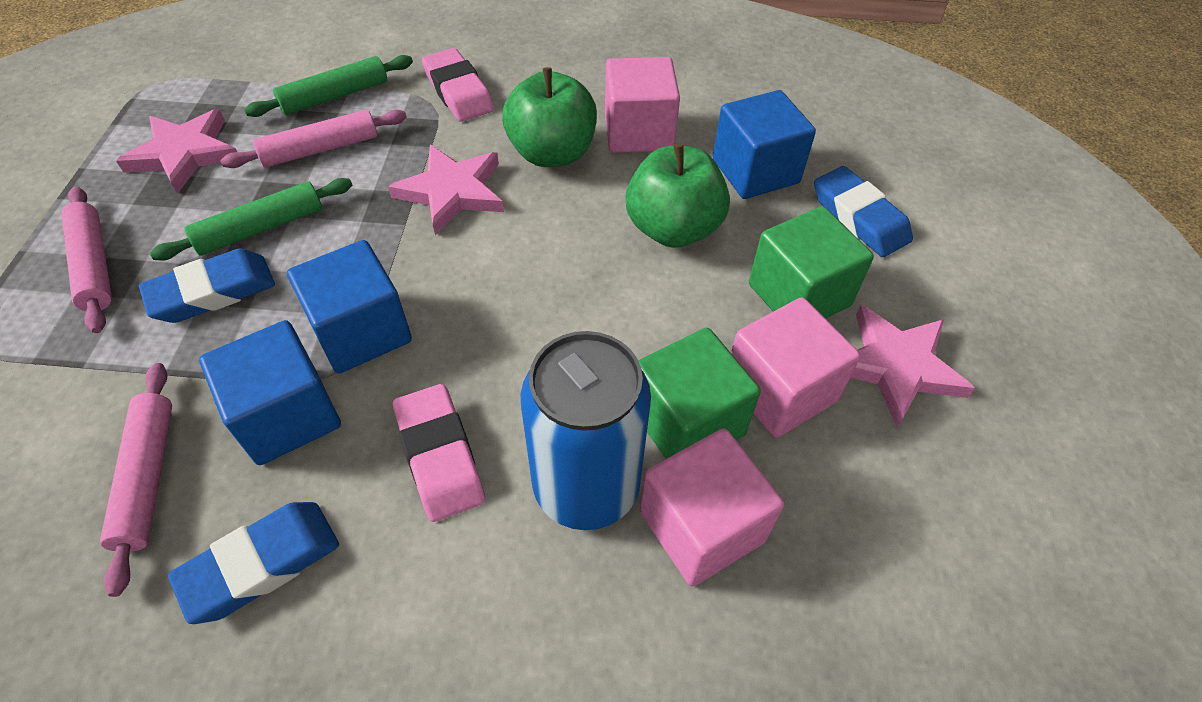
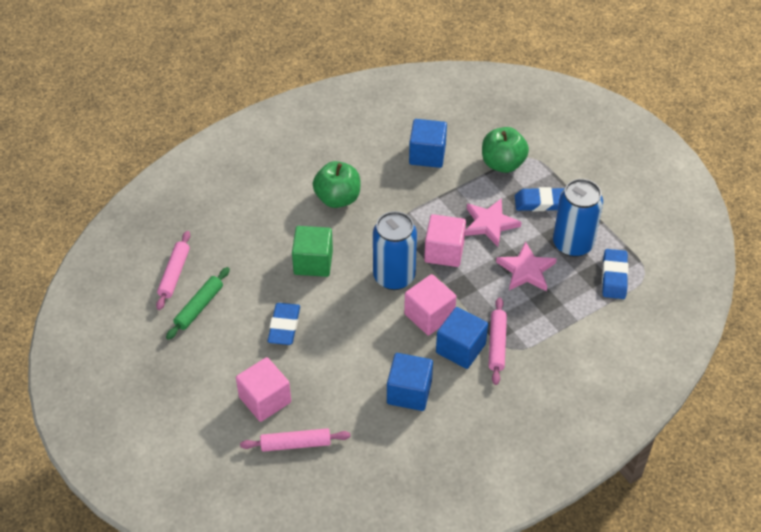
blue can: 1 -> 2
green cube: 2 -> 1
green rolling pin: 2 -> 1
pink eraser: 2 -> 0
pink star: 3 -> 2

